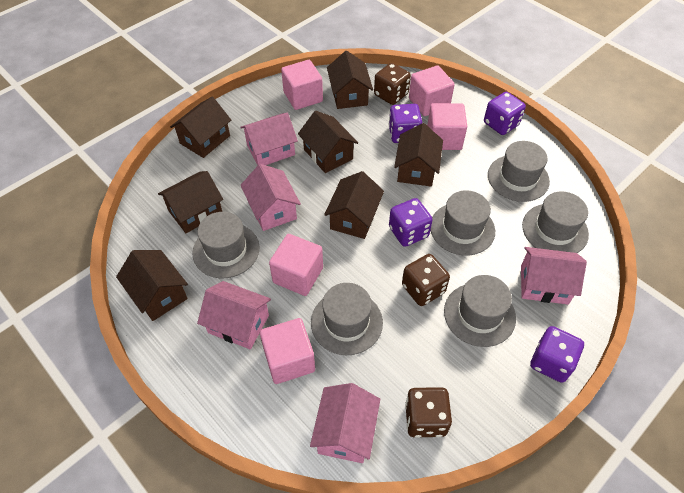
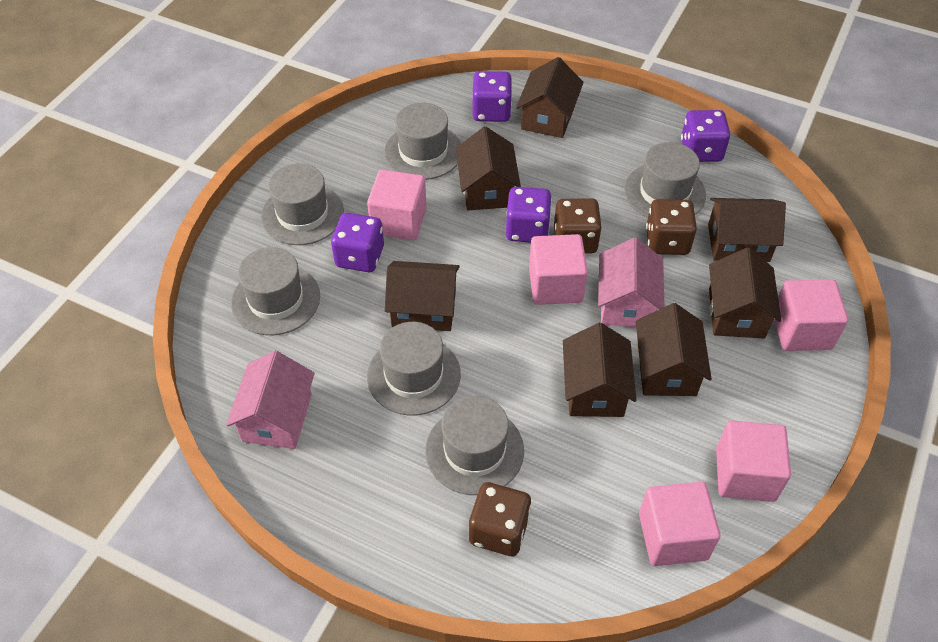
pink house: 5 -> 2

